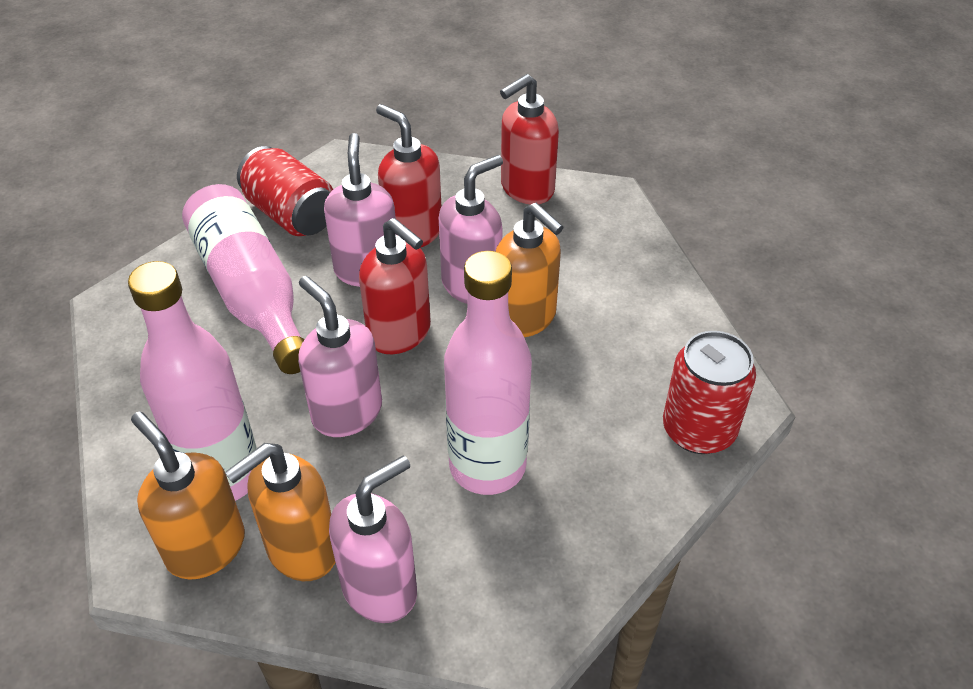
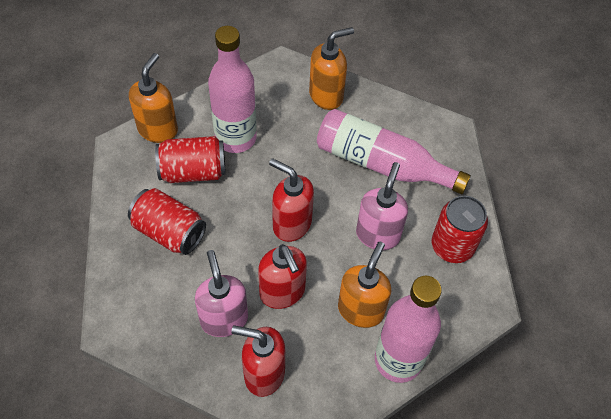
pink soap dispenser: 4 -> 2
red can: 2 -> 3

